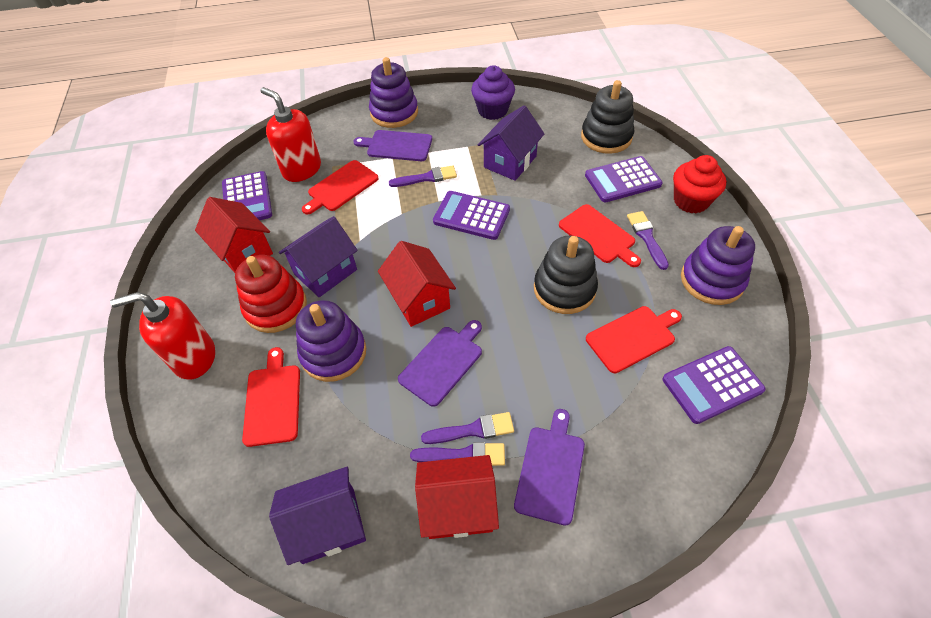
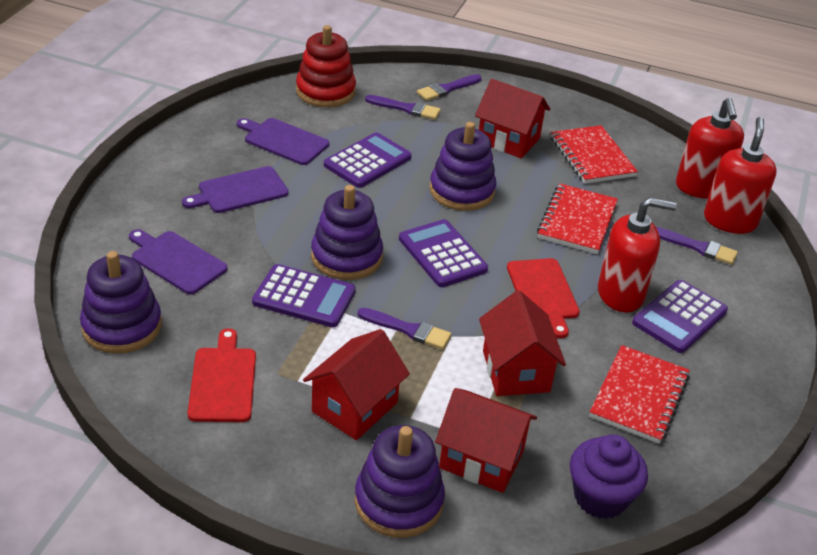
black stacking toy: 2 -> 0
purple house: 3 -> 0
purple stacking toy: 3 -> 4
red cupcake: 1 -> 0
red cutting board: 4 -> 2
red house: 3 -> 4
red notebook: 0 -> 3
red soap dispenser: 2 -> 3

